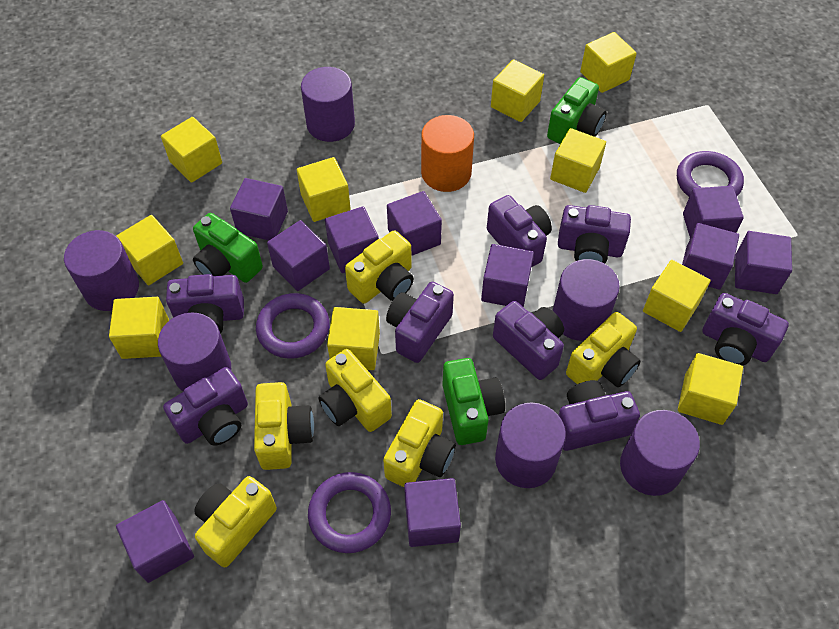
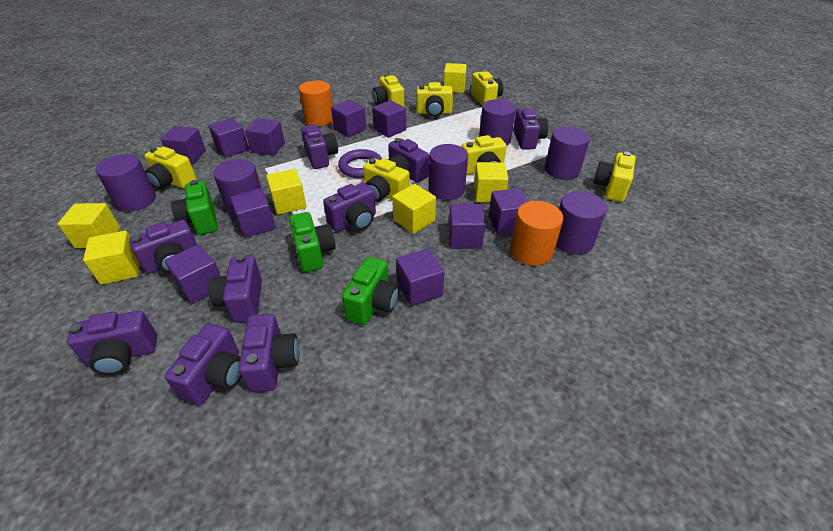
orange cylinder: 1 -> 2
purple camera: 8 -> 9
purple ring: 3 -> 1
yellow camera: 6 -> 7
yellow cube: 10 -> 6

